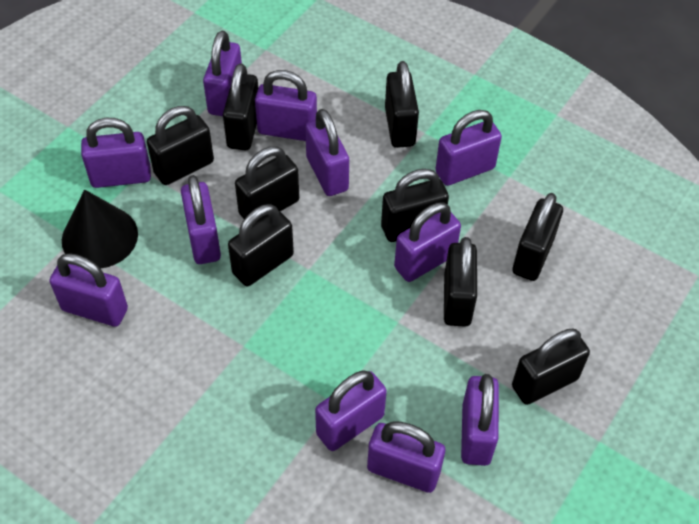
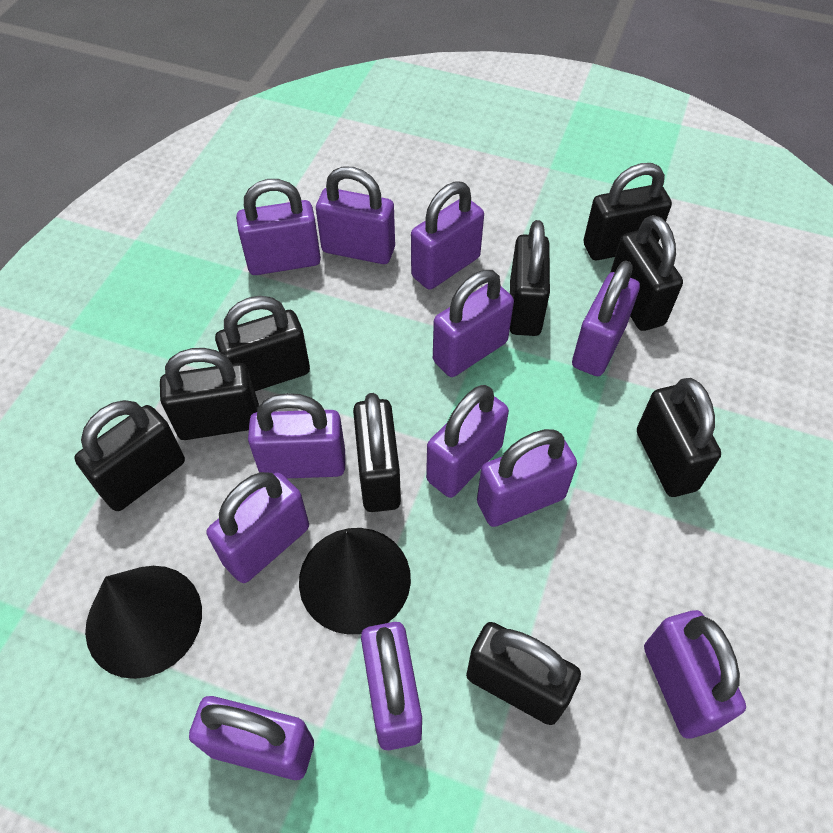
black cone: 1 -> 2
purple padlock: 11 -> 12

